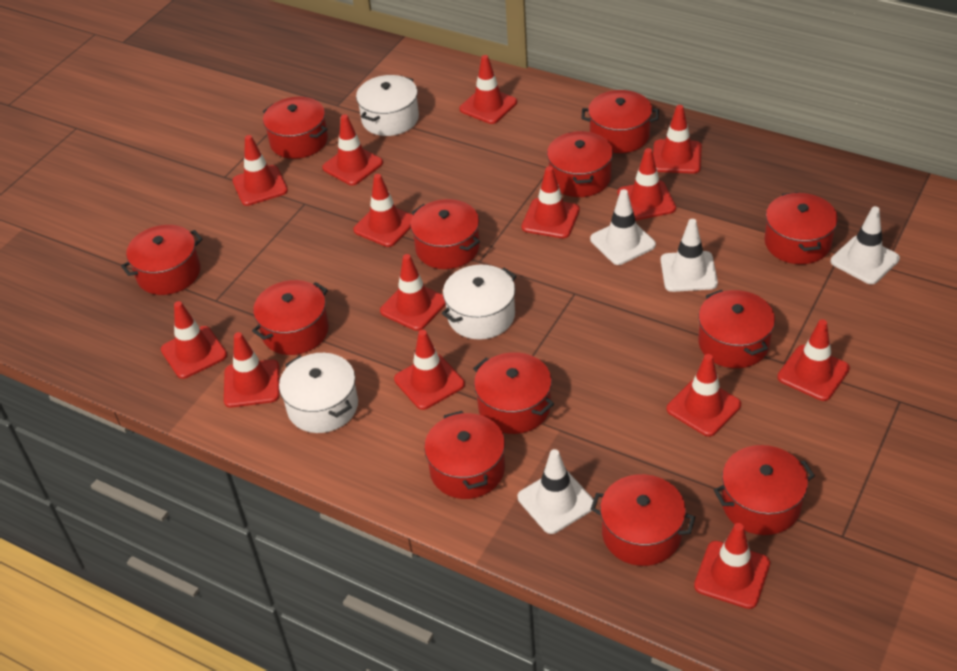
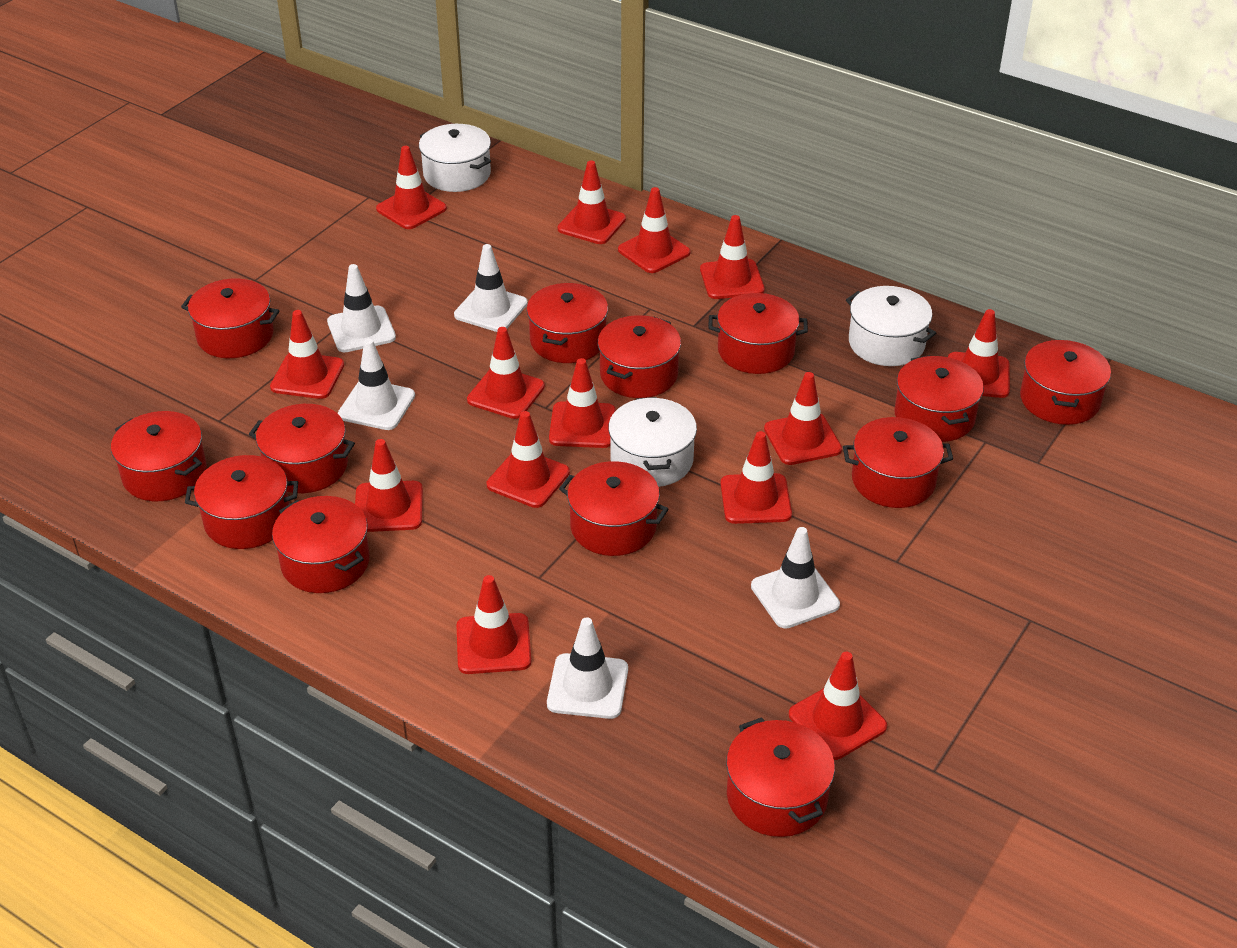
red pot: 12 -> 13
white traffic cone: 4 -> 5

